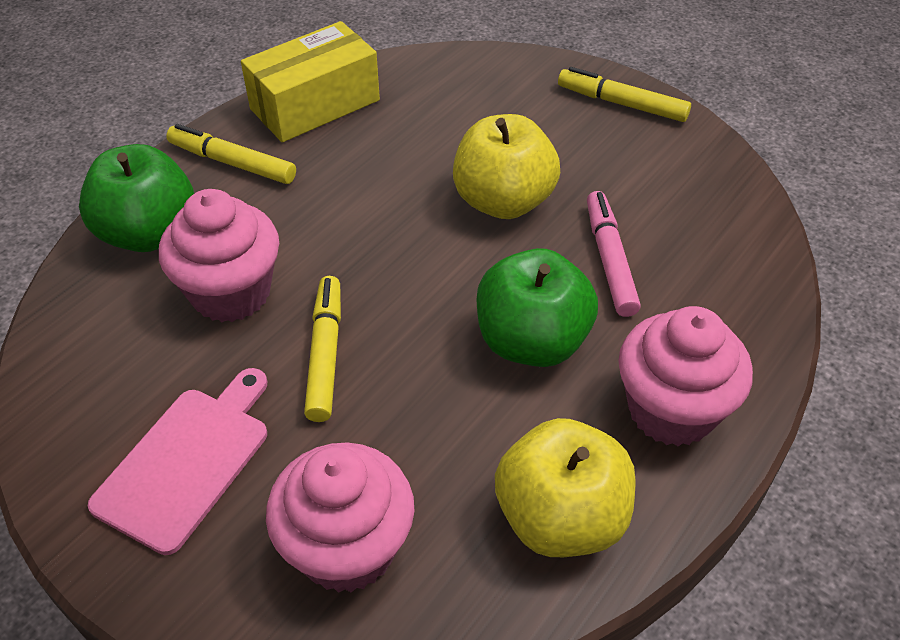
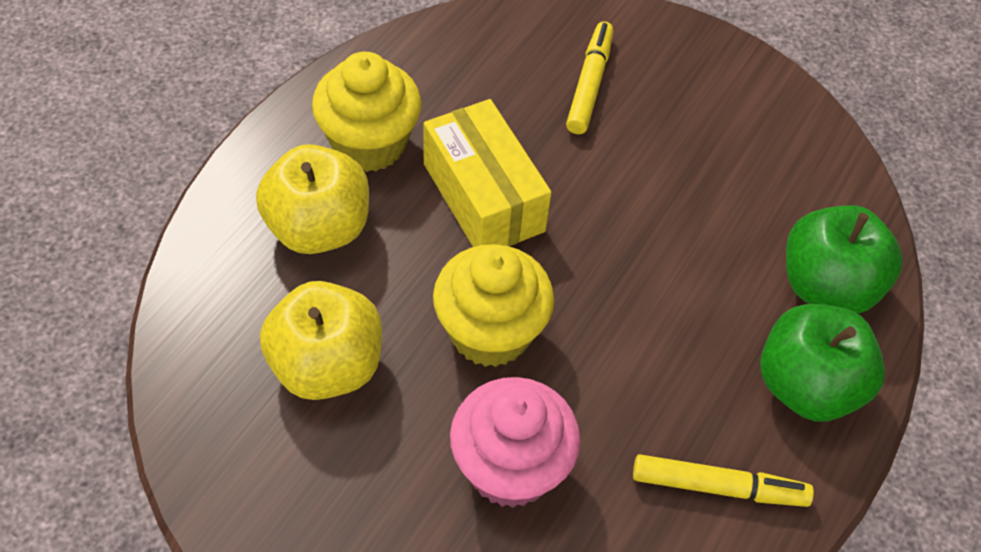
pink cupcake: 3 -> 1
pink cutting board: 1 -> 0
pink marker: 1 -> 0
yellow cupcake: 0 -> 2
yellow marker: 3 -> 2

